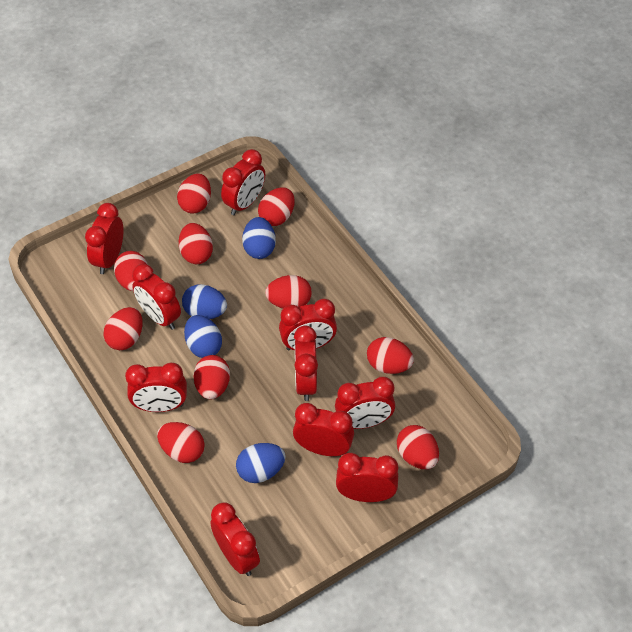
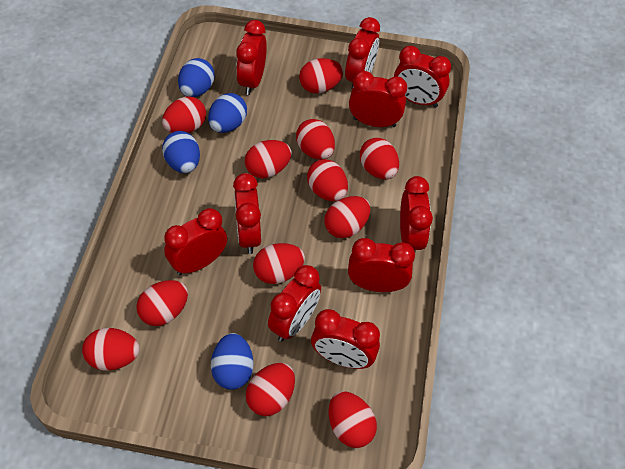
red egg: 10 -> 12

